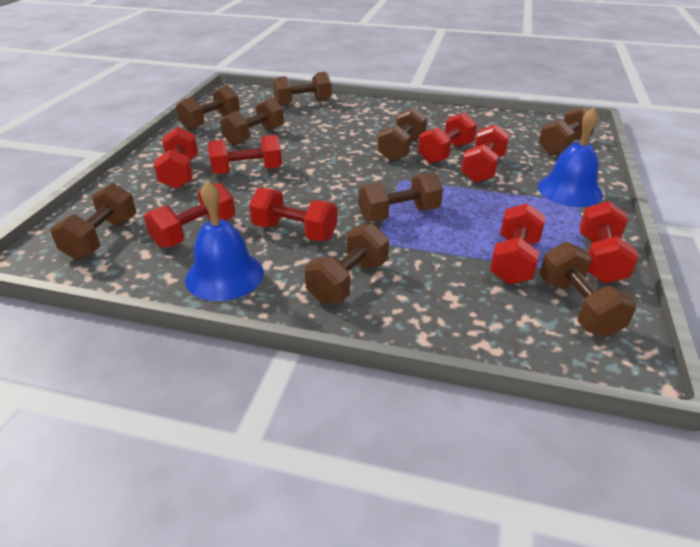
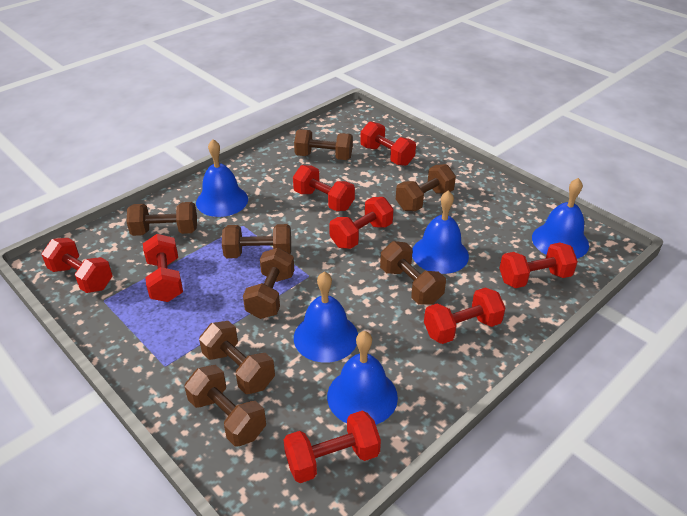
blue bell: 2 -> 5
brown dumbbell: 9 -> 8

